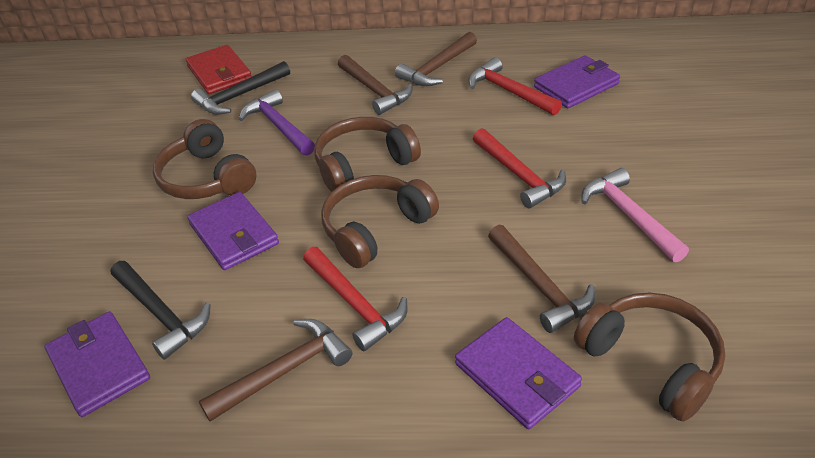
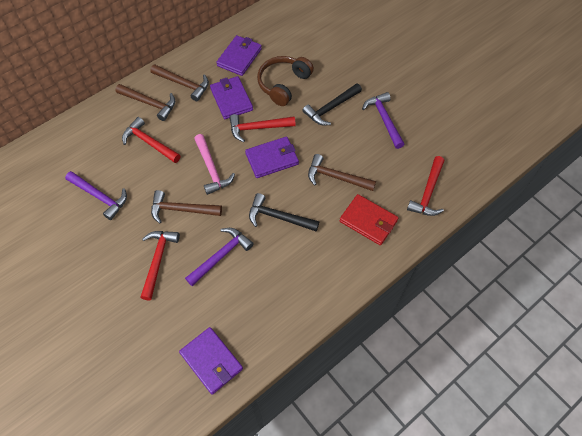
brown headphones: 4 -> 1
purple hammer: 1 -> 3
red hammer: 3 -> 4

